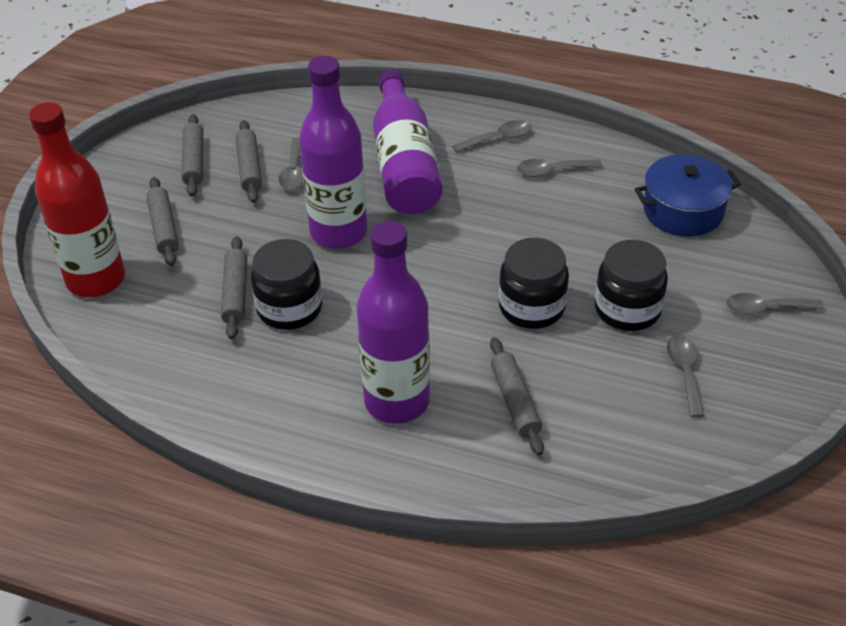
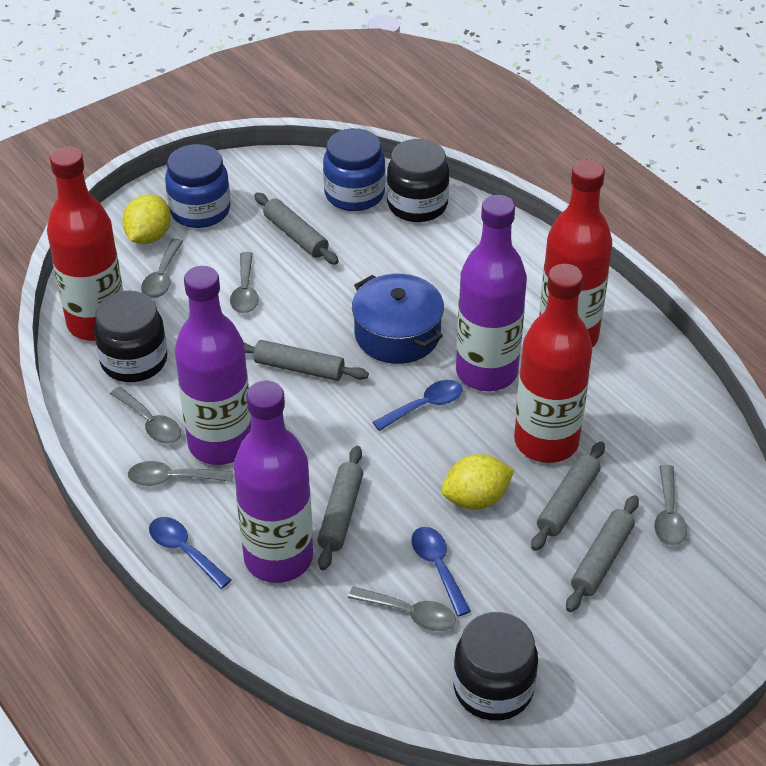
blue jar: 0 -> 2
blue spoon: 0 -> 3
grey spoon: 5 -> 6
red bottle: 1 -> 3
yellow lemon: 0 -> 2

